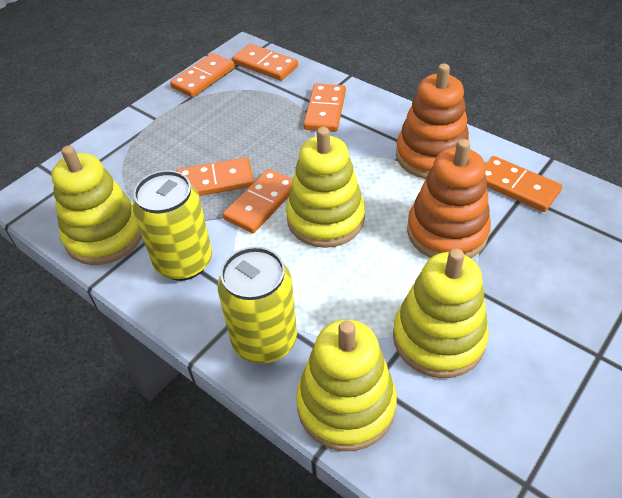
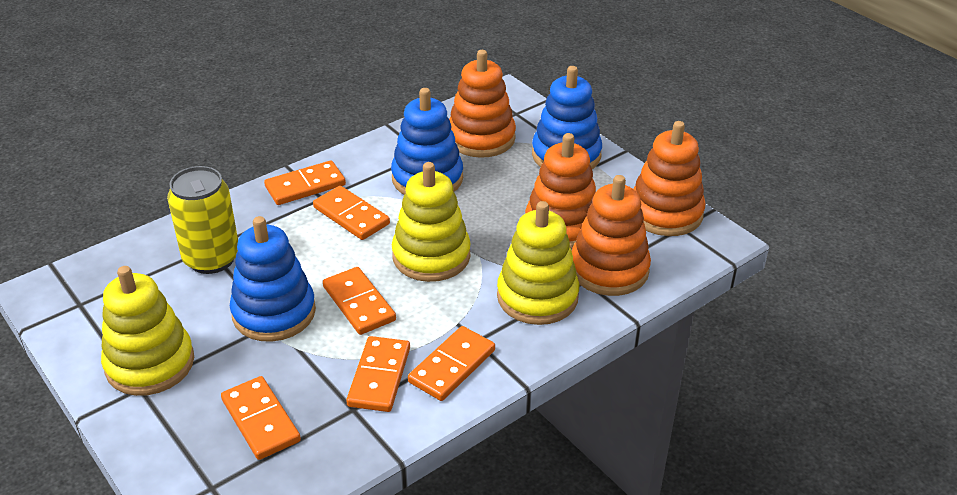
blue stacking toy: 0 -> 3
orange stacking toy: 2 -> 4
yellow can: 2 -> 1
yellow stacking toy: 4 -> 3

